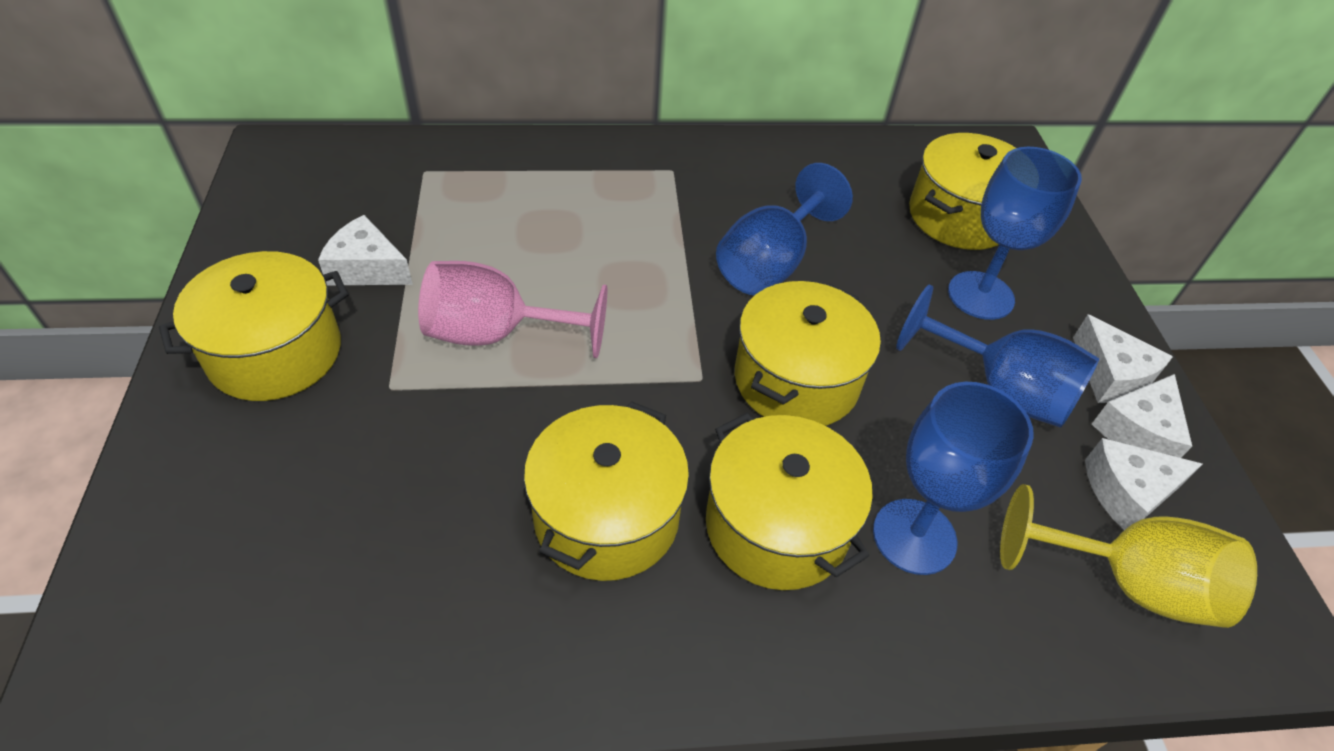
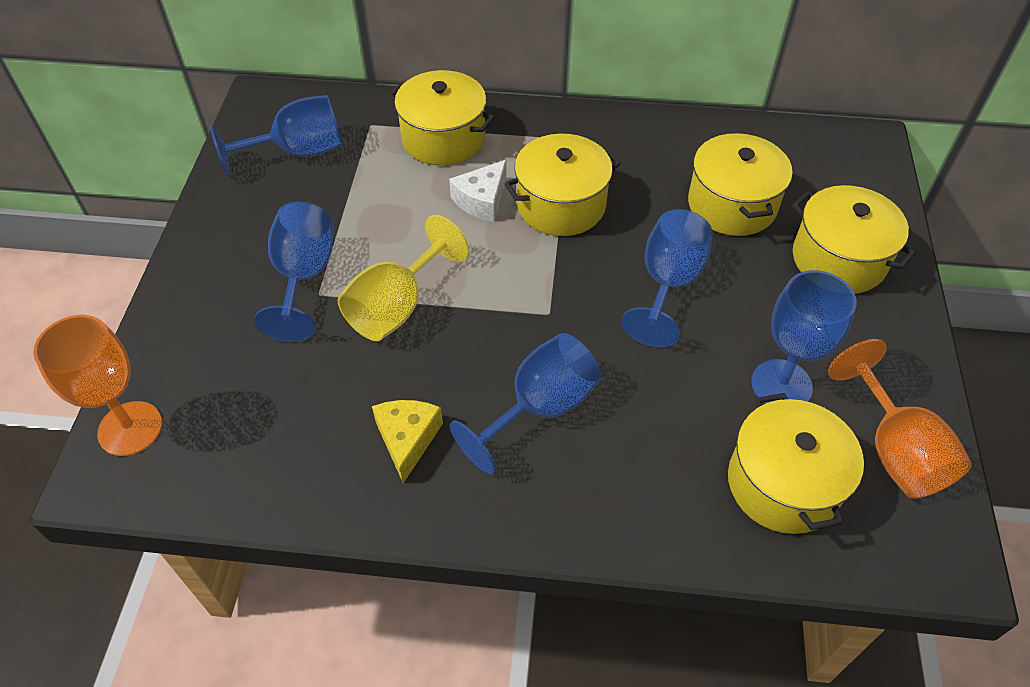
blue goblet: 4 -> 5
orange goblet: 0 -> 2
pink goblet: 1 -> 0
white cheese: 4 -> 1
yellow cheese: 0 -> 1

